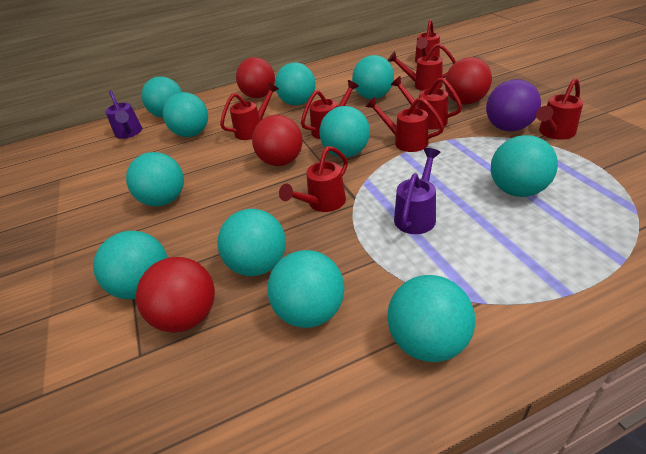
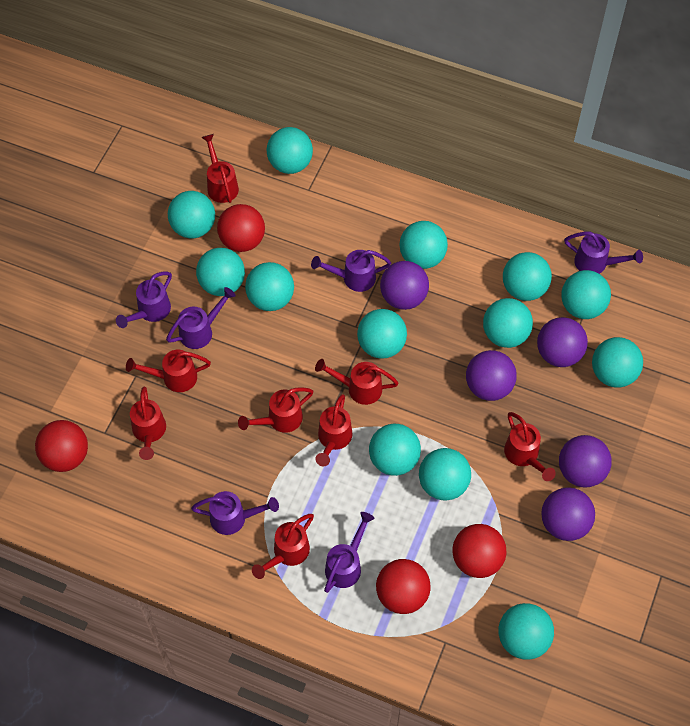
purple ball: 1 -> 5
purple watering can: 2 -> 6
turquoise ball: 11 -> 13

